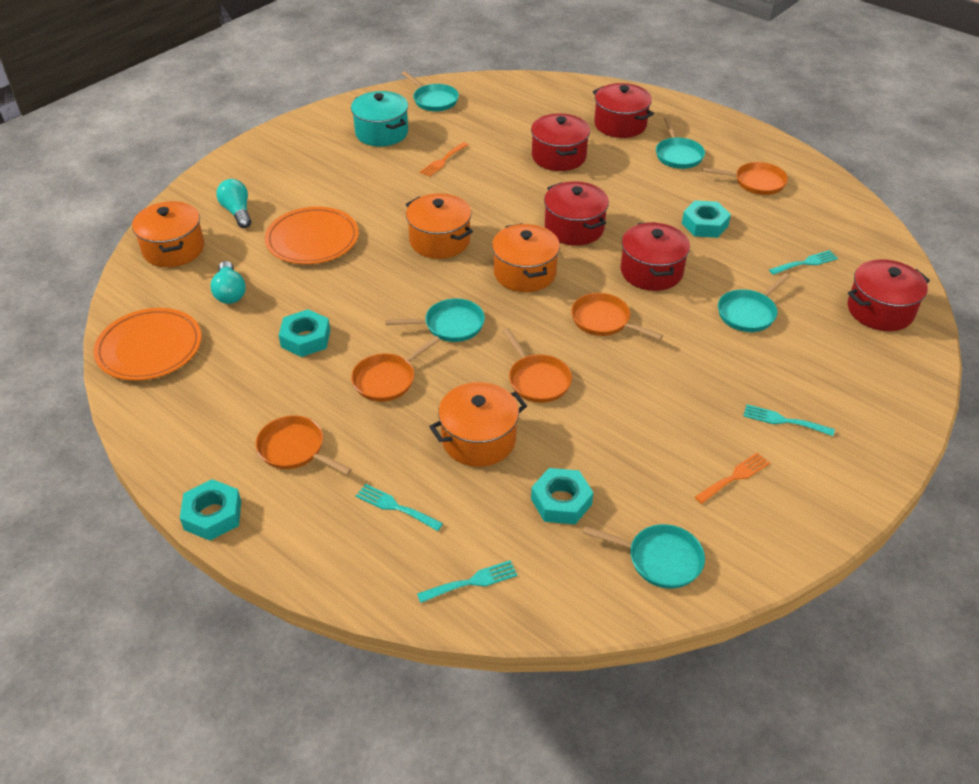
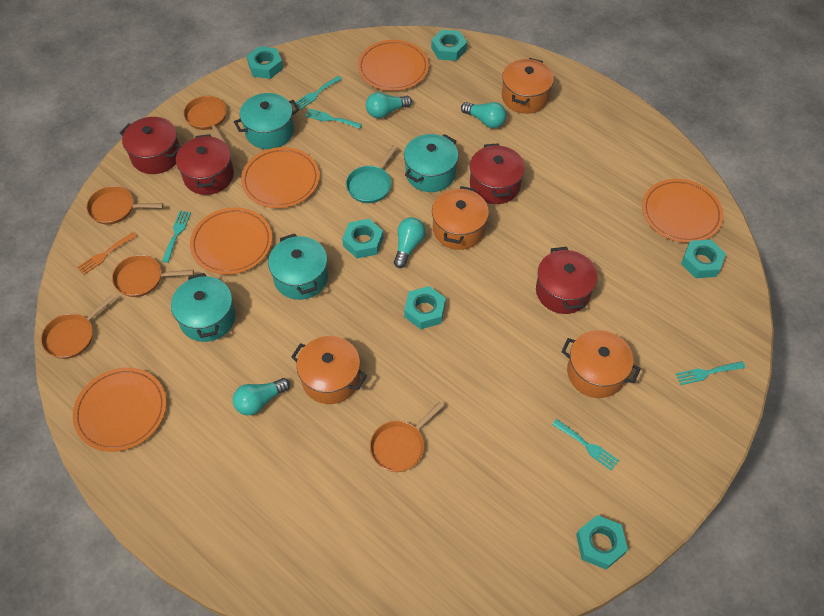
orange fork: 2 -> 1
orange plate: 2 -> 5
red pot: 5 -> 4
turquoise fork: 4 -> 5
turquoise light bulb: 2 -> 4
turquoise nut: 4 -> 6
turquoise pan: 5 -> 1
turquoise pot: 1 -> 4

